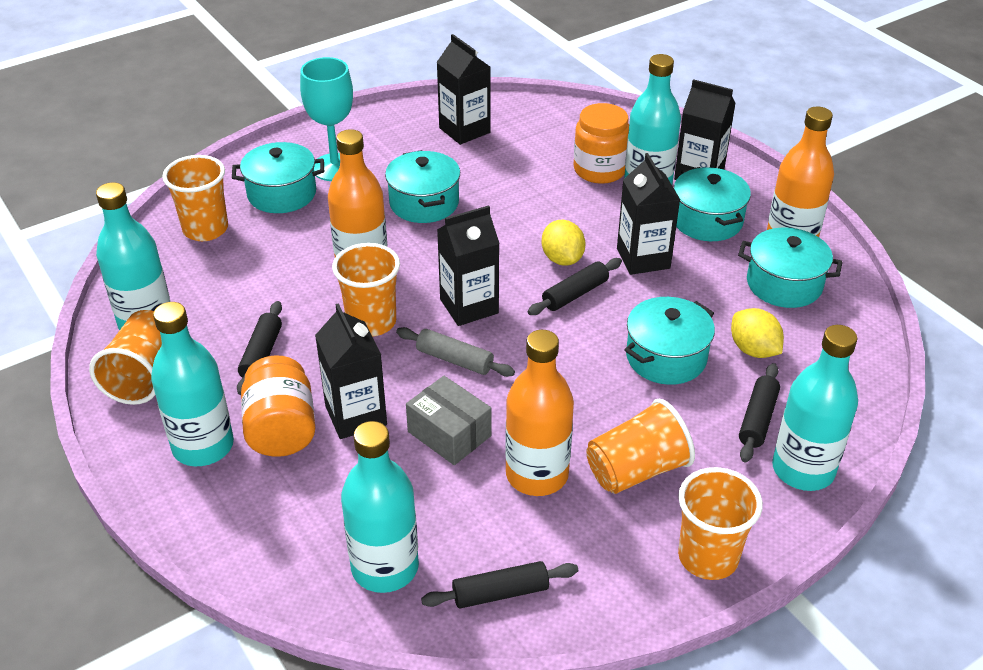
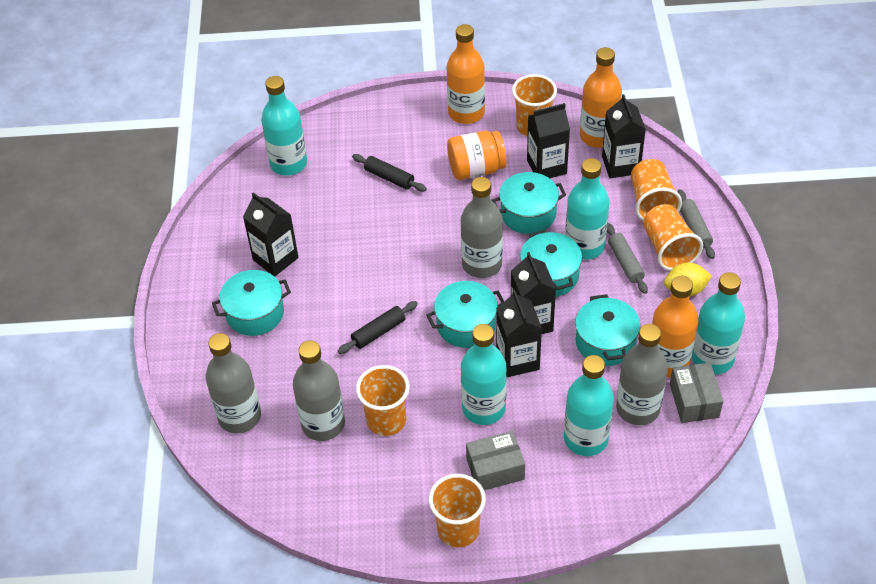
black rolling pin: 4 -> 2
grey bottle: 0 -> 4
grey box: 1 -> 2
grey rolling pin: 1 -> 2
orange jar: 2 -> 1
turquoise goblet: 1 -> 0
yellow lemon: 2 -> 1

